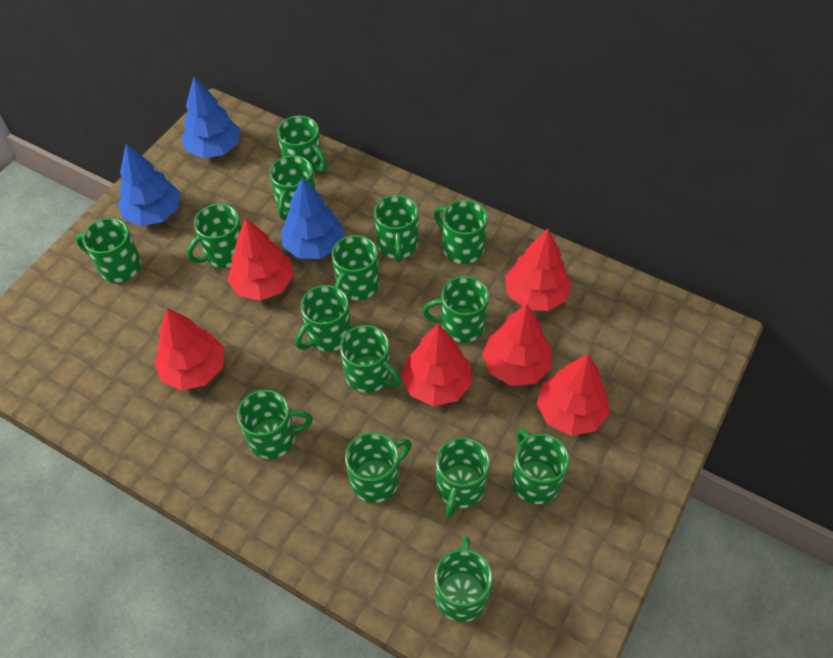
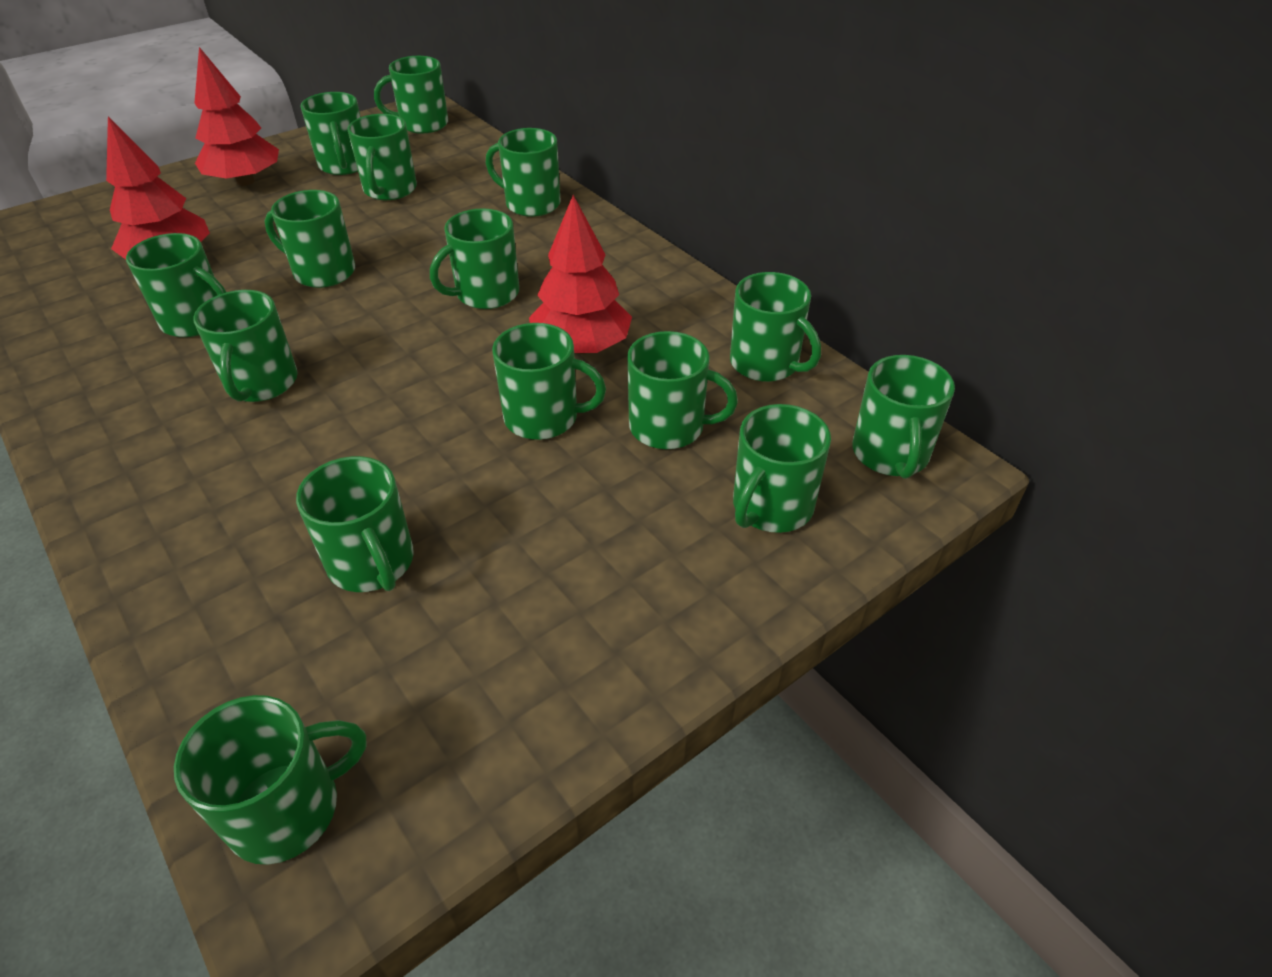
blue tree: 3 -> 0
red tree: 6 -> 3

